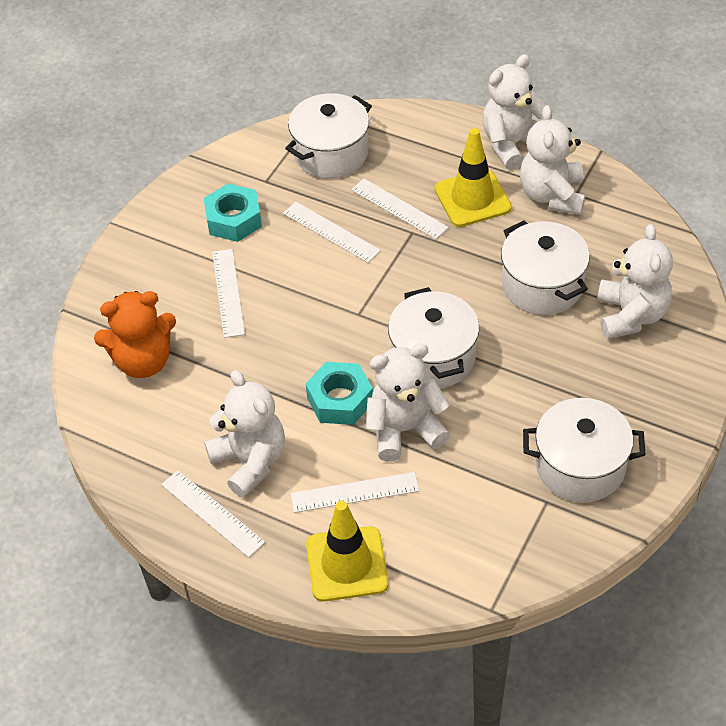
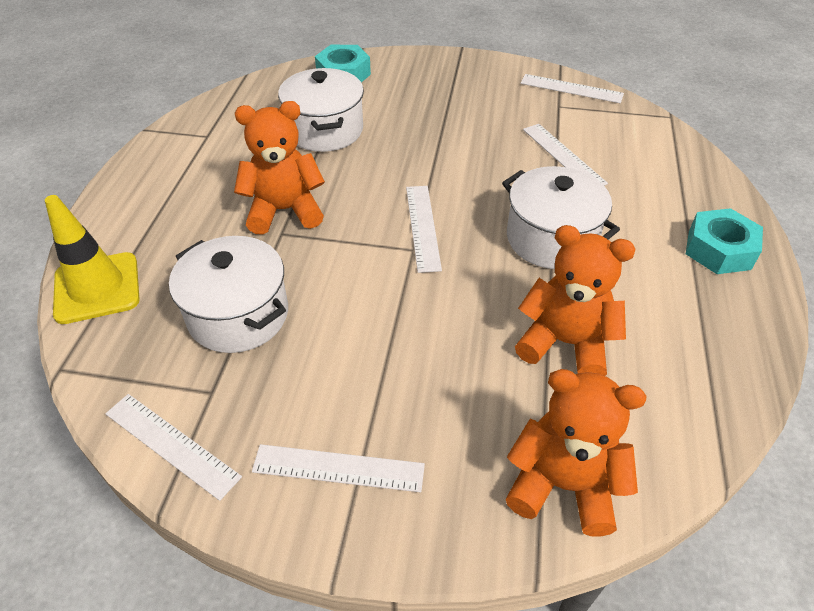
orange teddy bear: 1 -> 3
white pot: 4 -> 3
white teddy bear: 5 -> 0
yellow traffic cone: 2 -> 1

